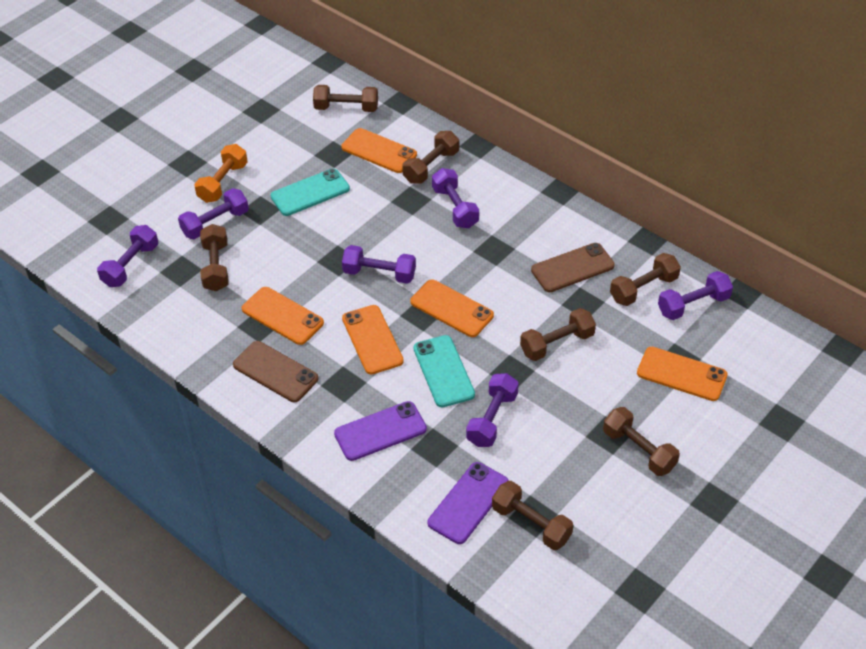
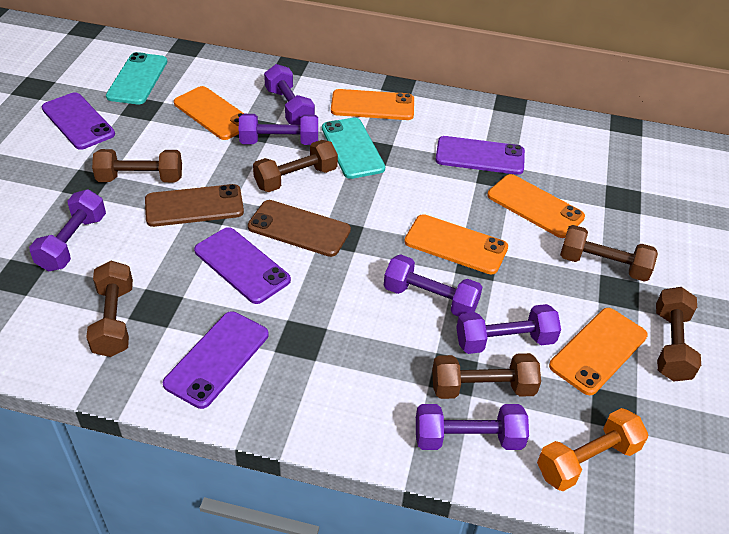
brown dumbbell: 7 -> 6
purple phone: 2 -> 4

